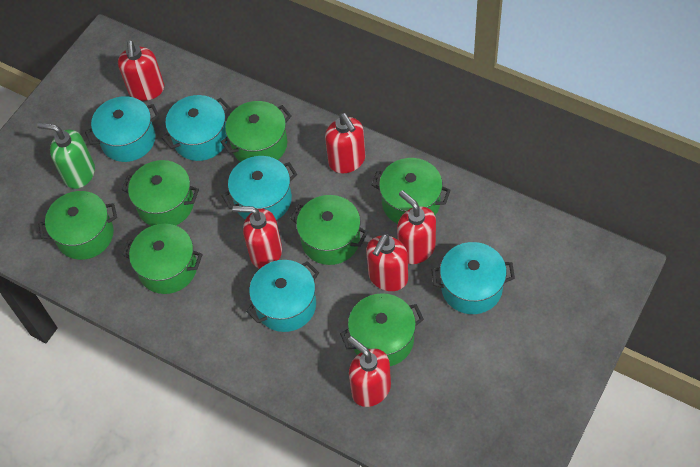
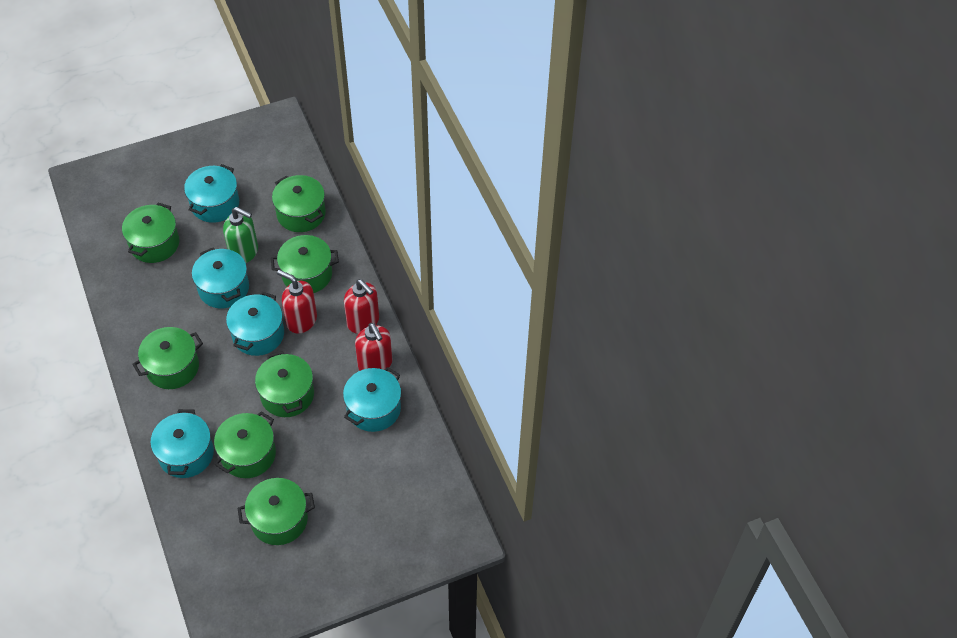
red soap dispenser: 6 -> 3

